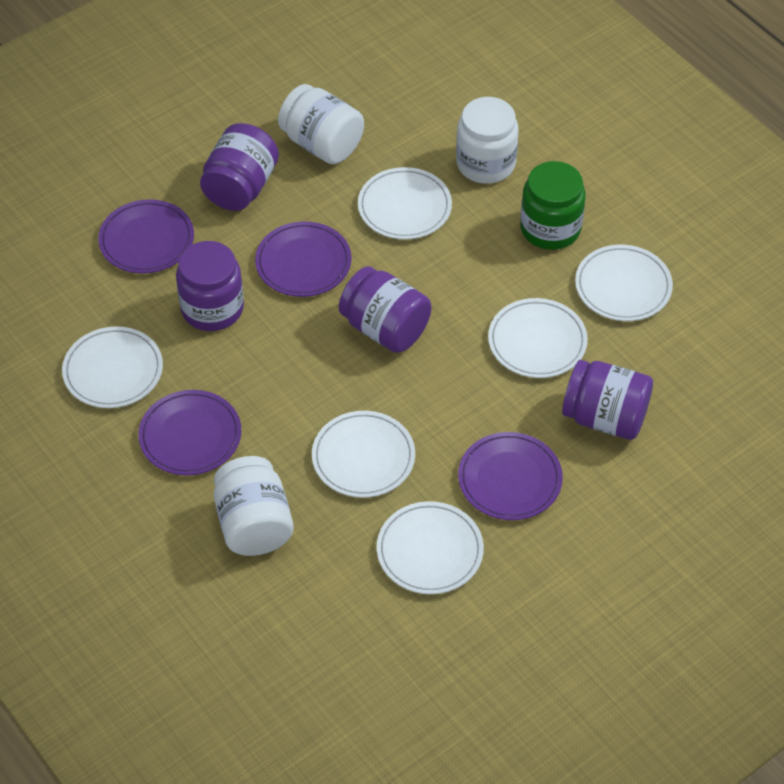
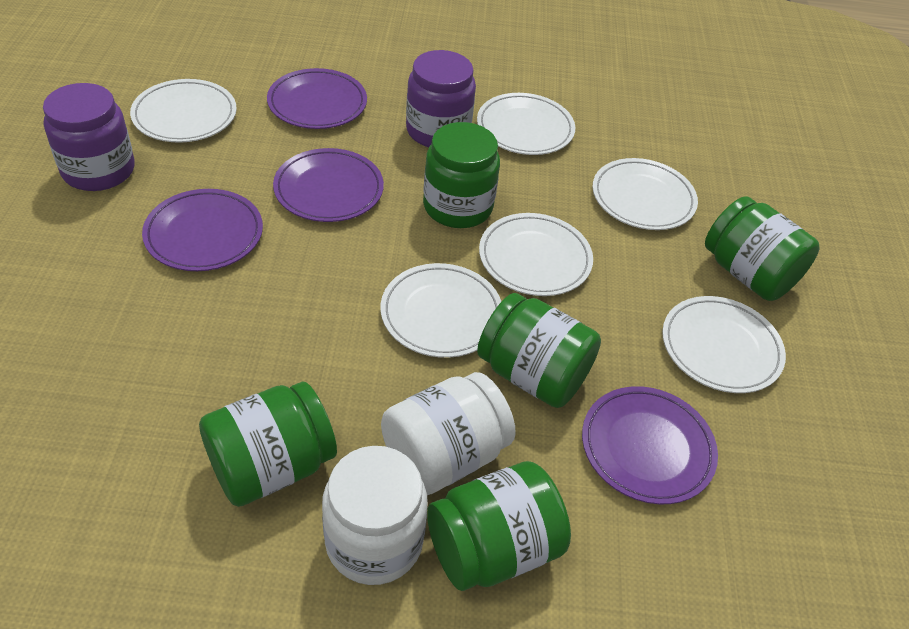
green jar: 1 -> 5
purple jar: 4 -> 2
white jar: 3 -> 2

